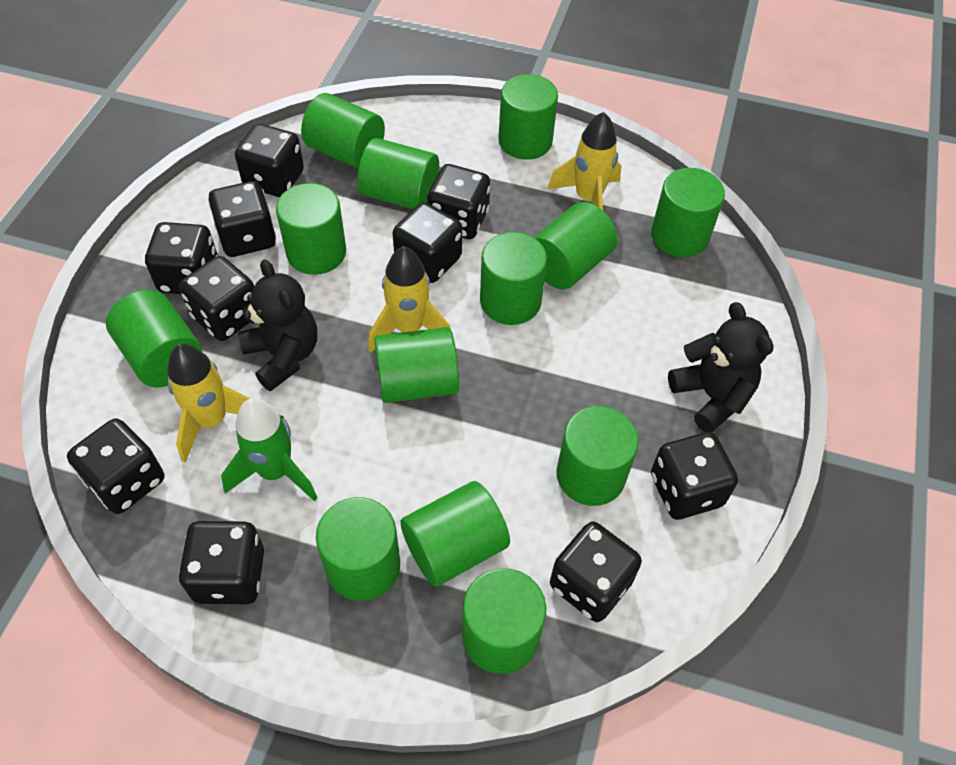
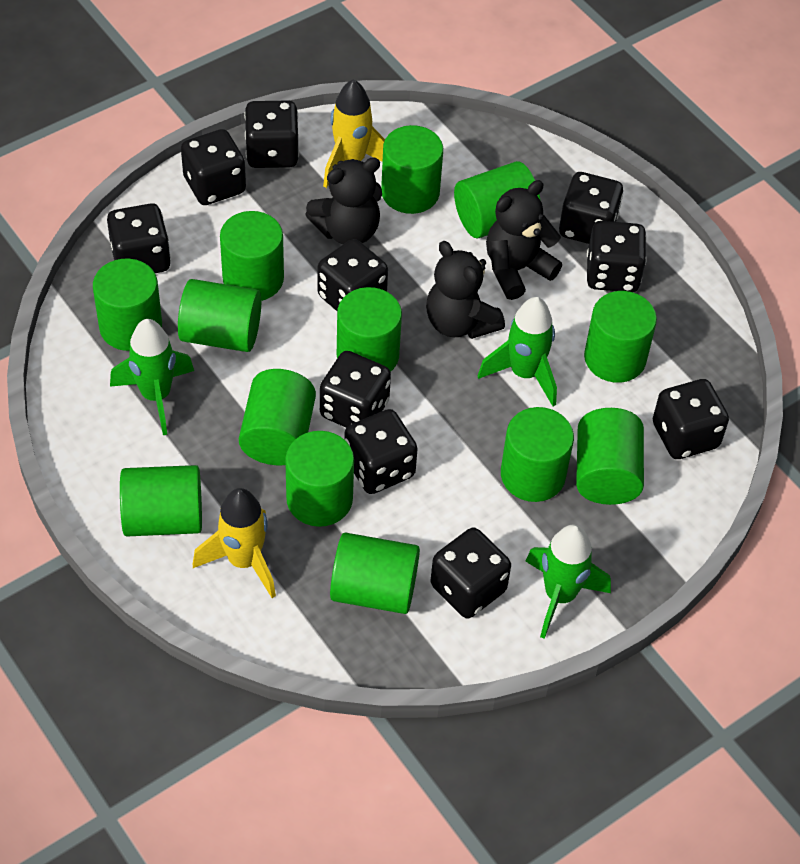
black teddy bear: 2 -> 3
green rocket: 1 -> 3
yellow rocket: 3 -> 2

